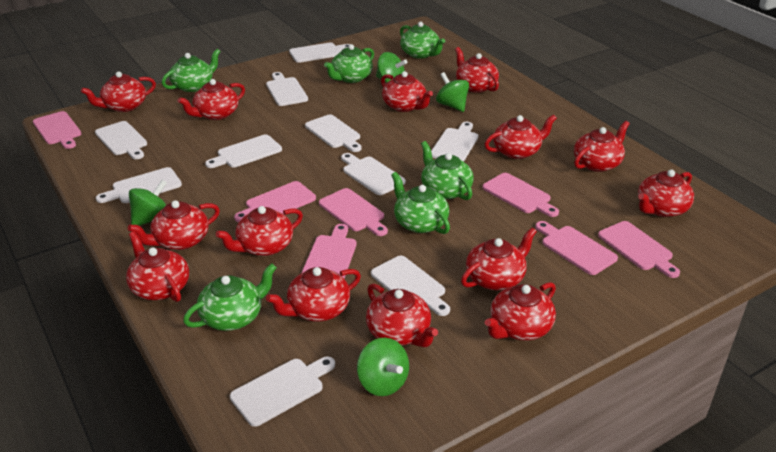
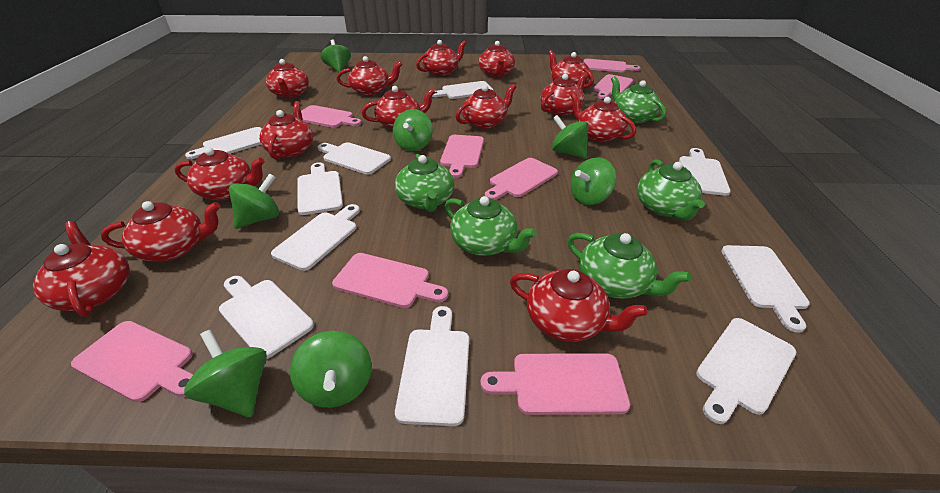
green spinning top: 4 -> 7
green teapot: 6 -> 5
pink cutting board: 7 -> 8

